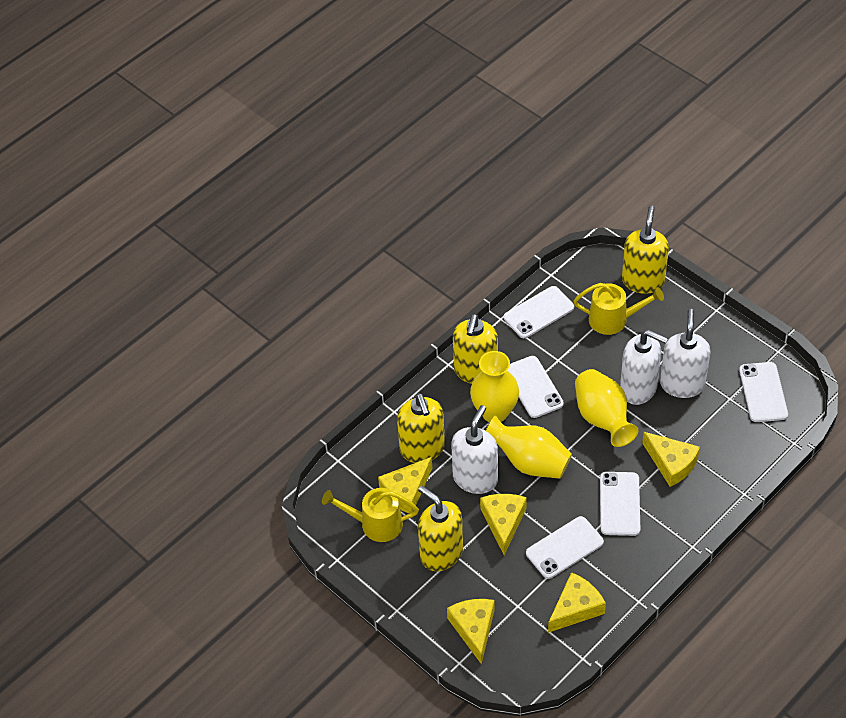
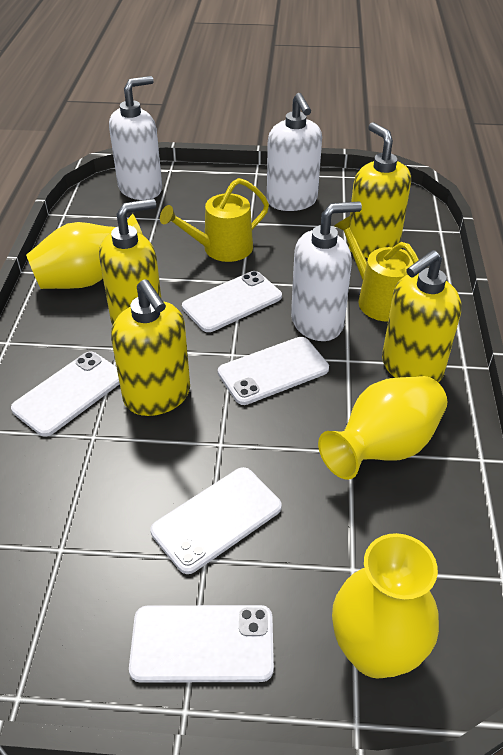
yellow cheese: 5 -> 0

